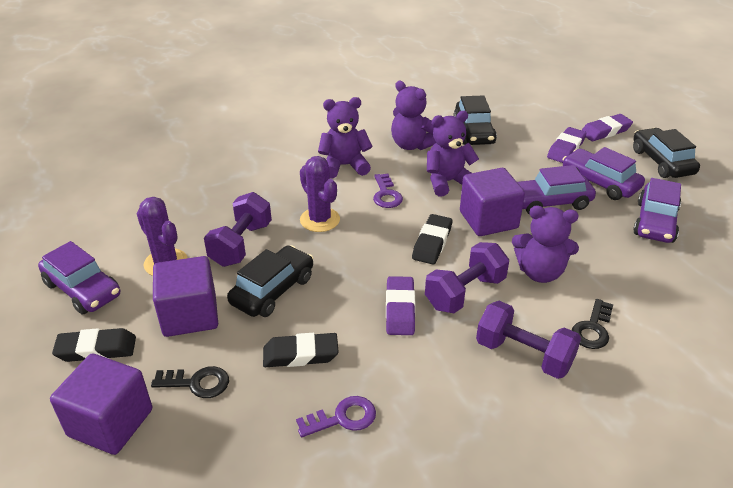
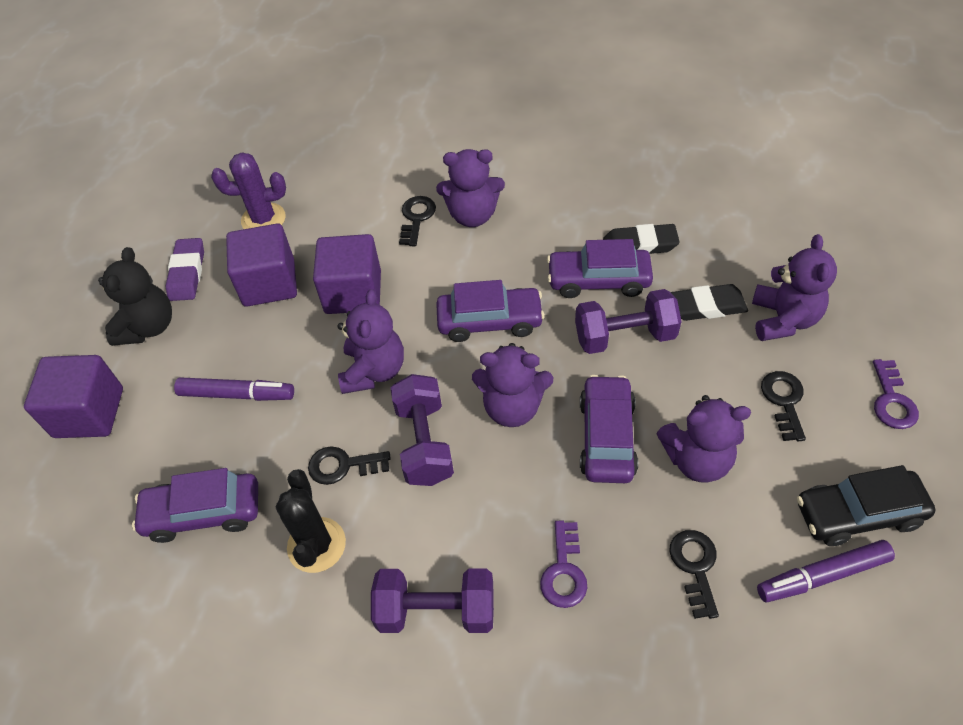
black cactus: 0 -> 1
black car: 3 -> 1
black eraser: 3 -> 2
black key: 2 -> 4
black teddy bear: 0 -> 1
purple cactus: 2 -> 1
purple eraser: 3 -> 1
purple marker: 0 -> 2
purple teddy bear: 4 -> 5

